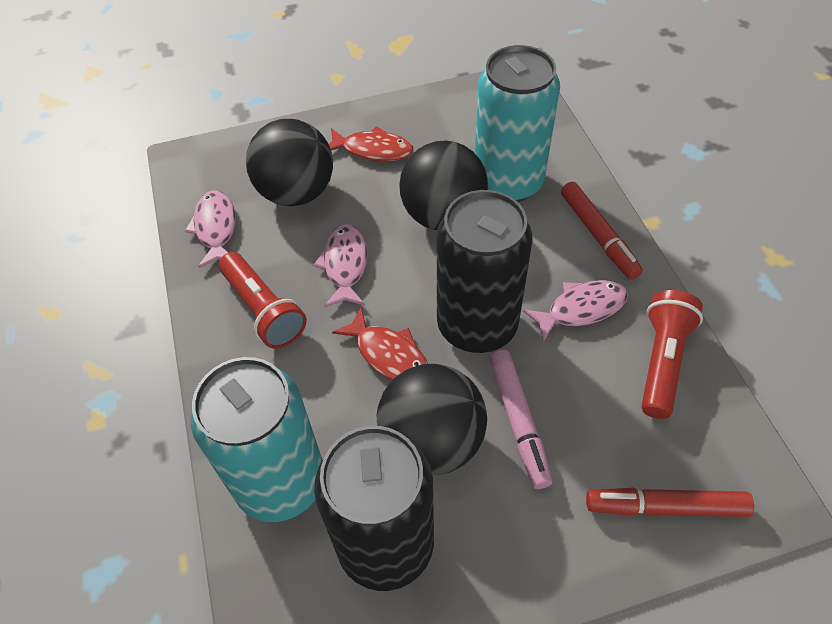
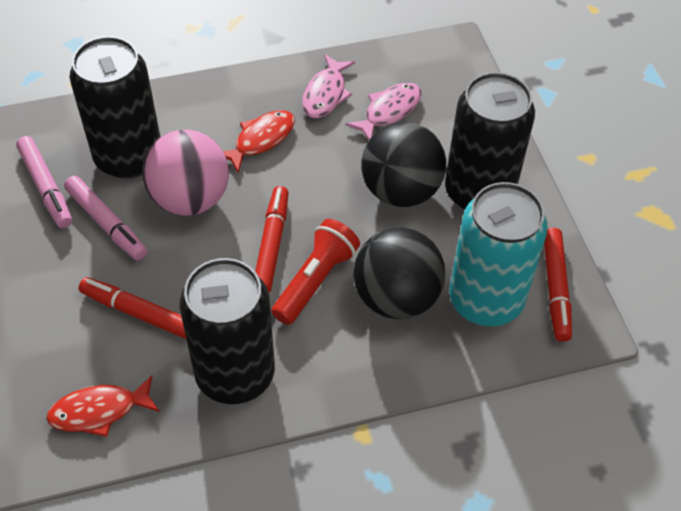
black ball: 3 -> 2
black can: 2 -> 3
pink ball: 0 -> 1
pink fish: 3 -> 2
pink marker: 1 -> 2
red flashlight: 2 -> 1
red marker: 2 -> 3
turquoise can: 2 -> 1

